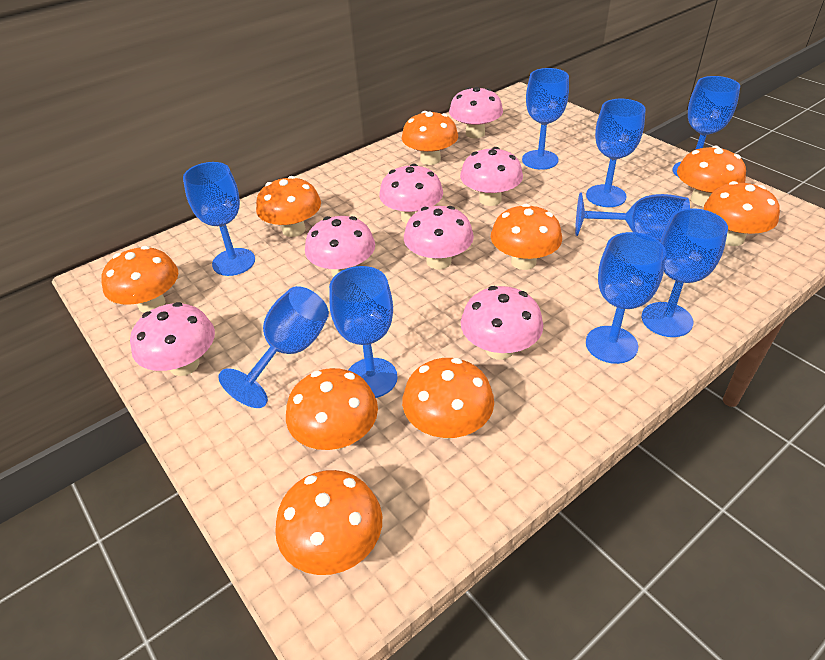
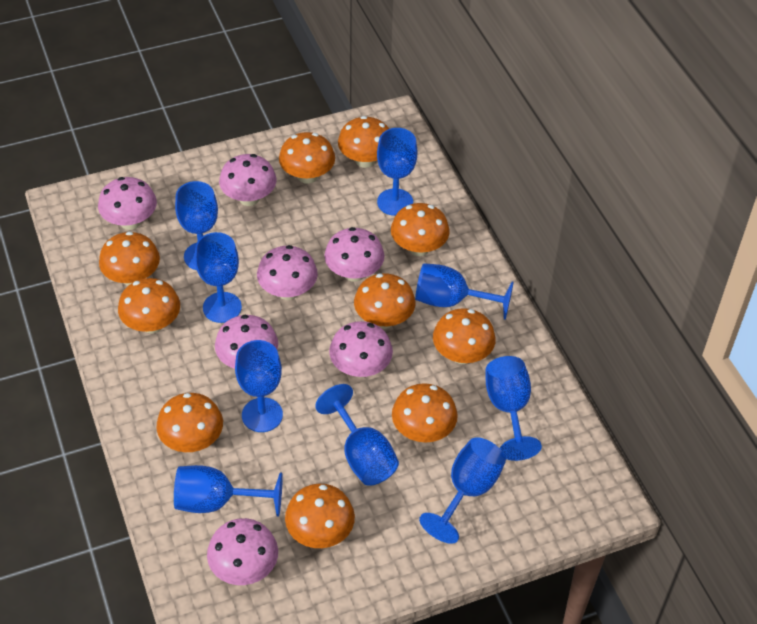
orange mushroom: 9 -> 10

